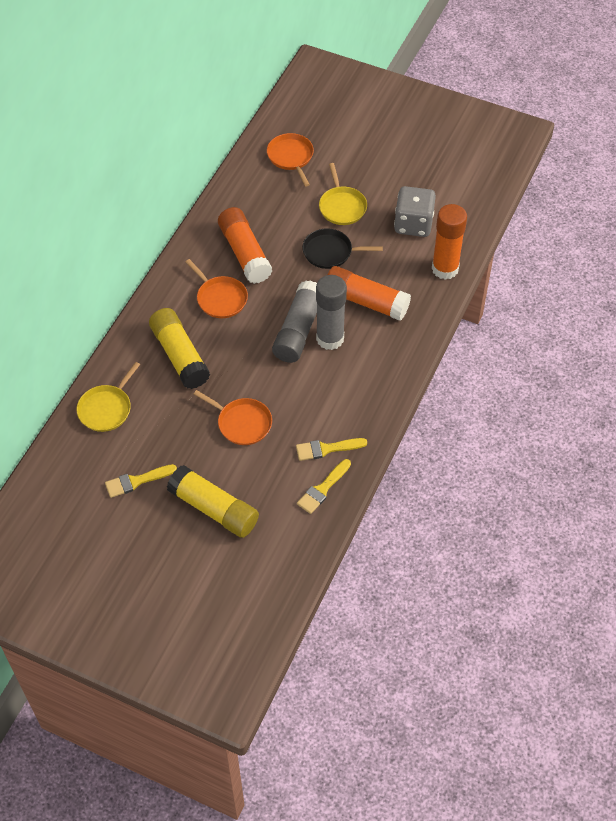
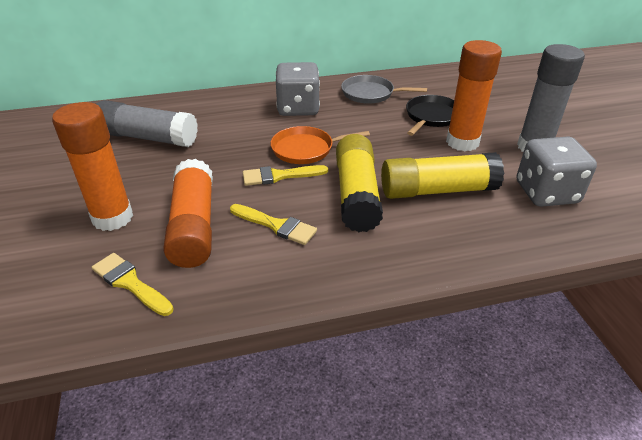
grey dice: 1 -> 2
grey pan: 0 -> 1
orange pan: 3 -> 1
yellow pan: 2 -> 0

